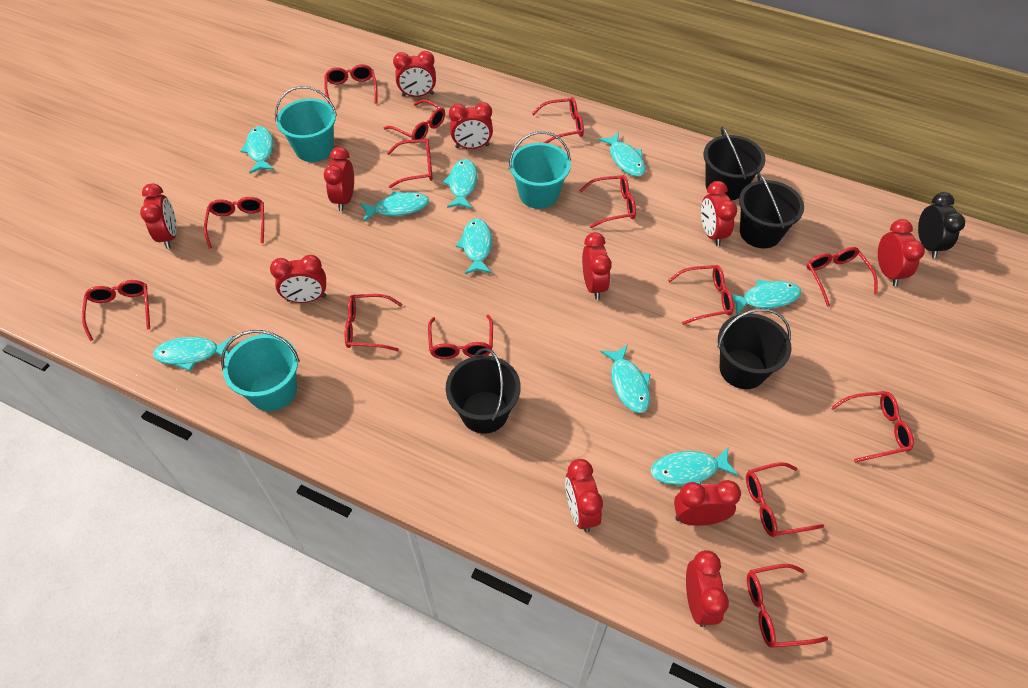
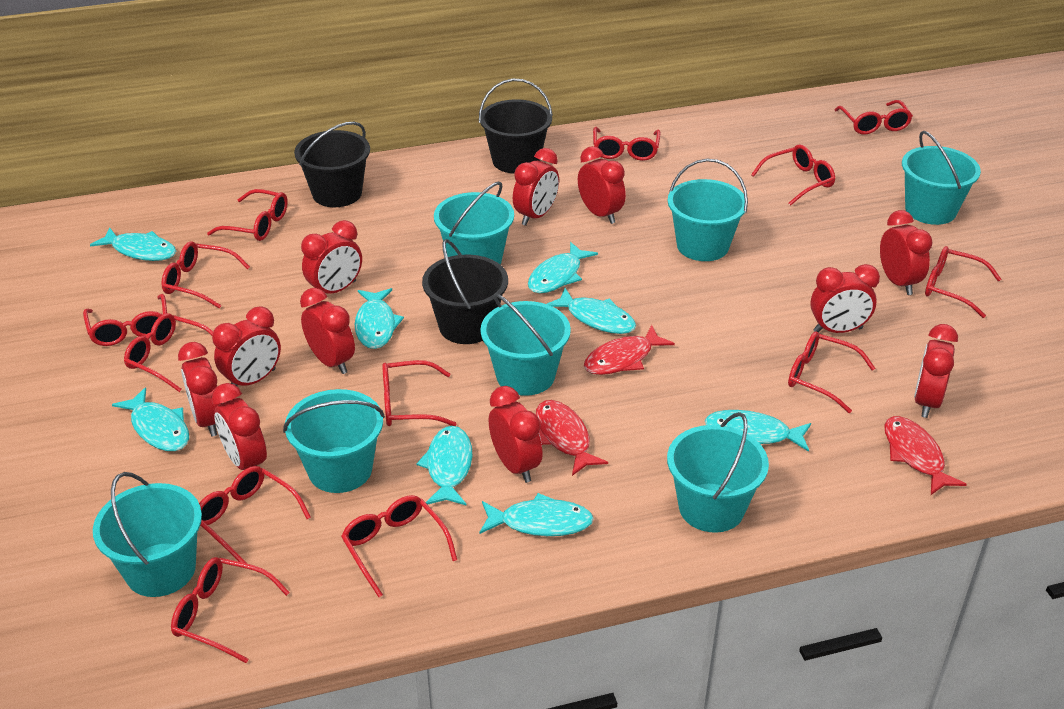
black bucket: 4 -> 3
black clock: 1 -> 0
red fish: 0 -> 3
red glasses: 14 -> 13
turquoise bucket: 3 -> 7
turquoise fish: 9 -> 8

